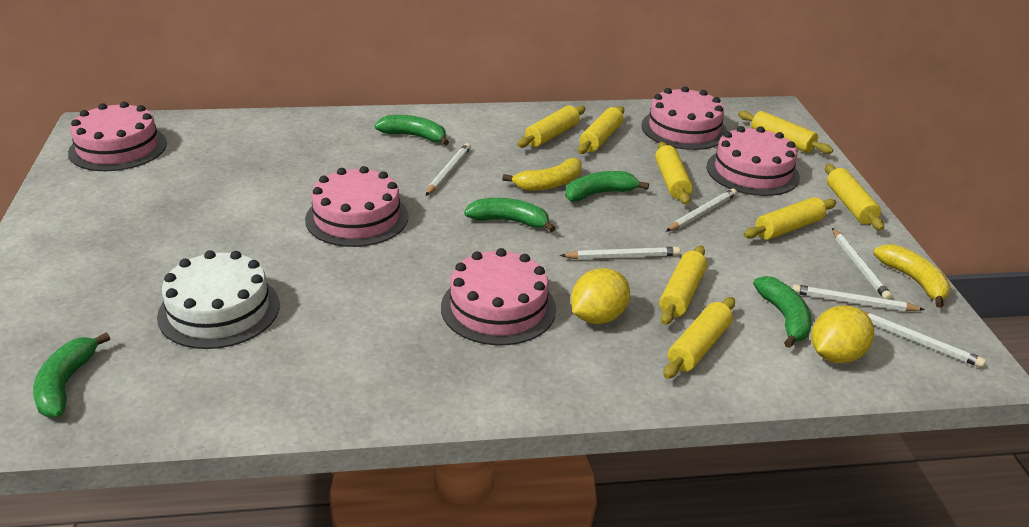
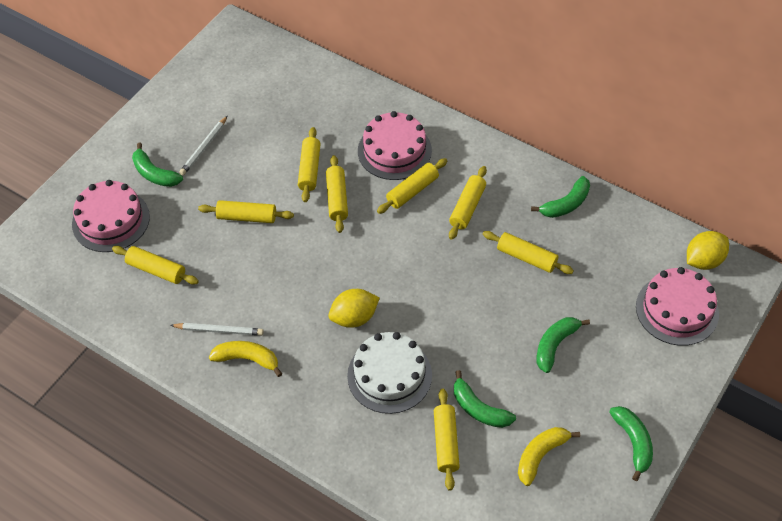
pink cake: 5 -> 3
white pencil: 6 -> 2

